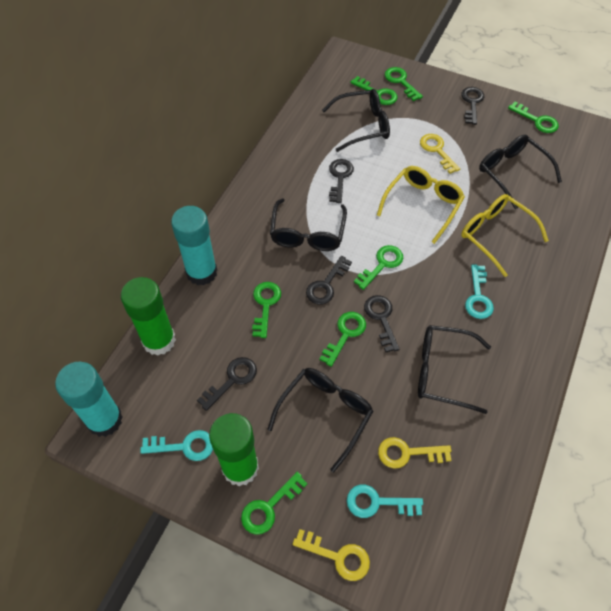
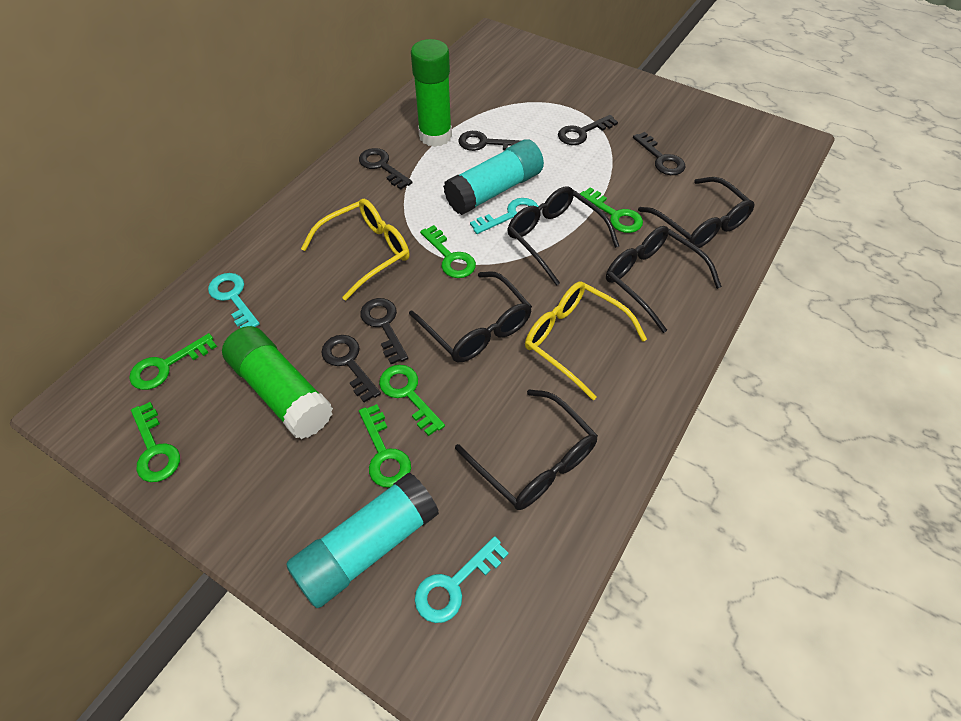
black key: 5 -> 6
green key: 7 -> 6
yellow key: 3 -> 0

